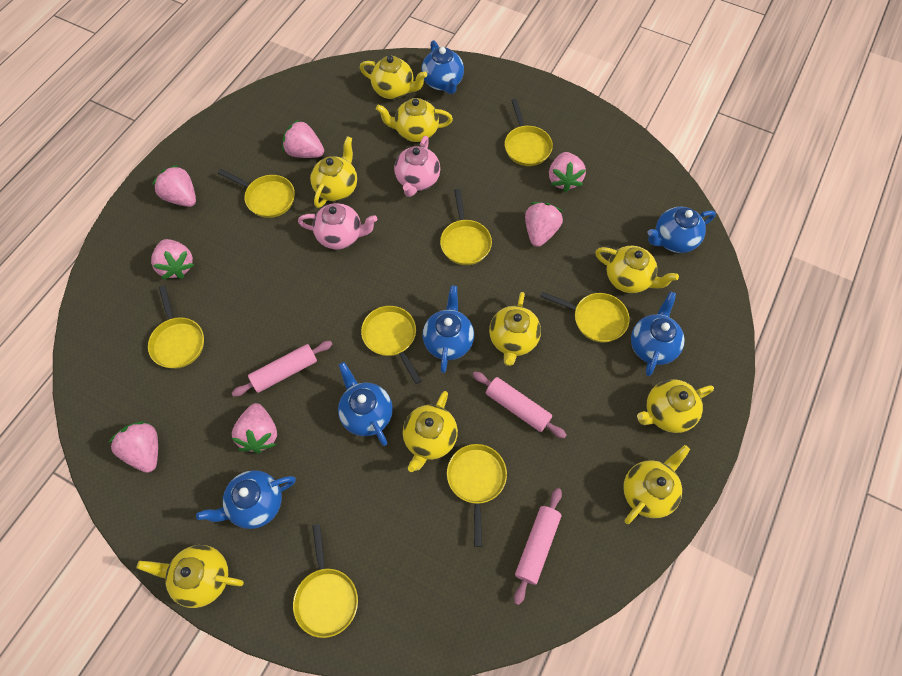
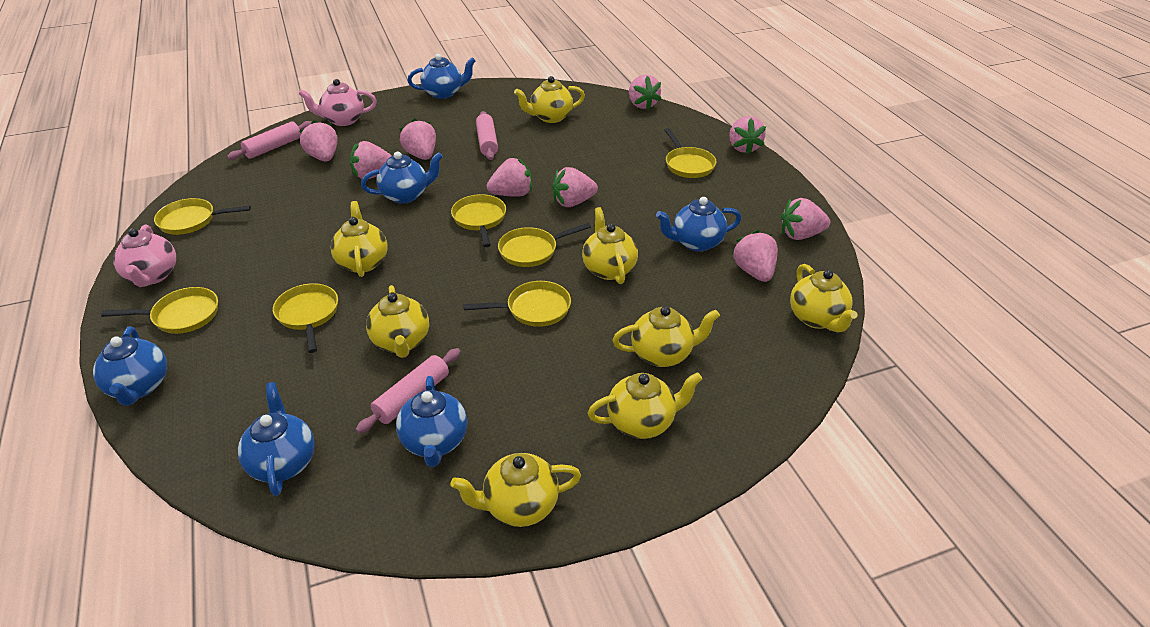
pink strawberry: 7 -> 9
yellow pan: 8 -> 7
yellow teapot: 9 -> 8

